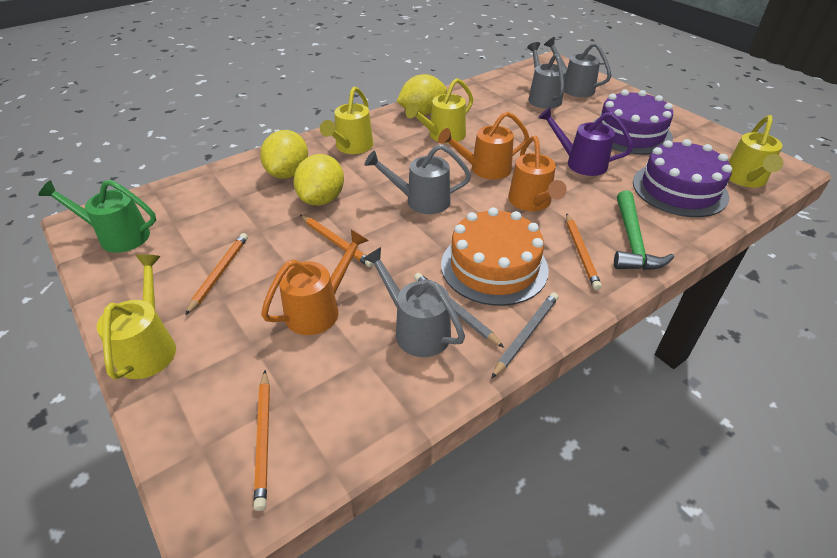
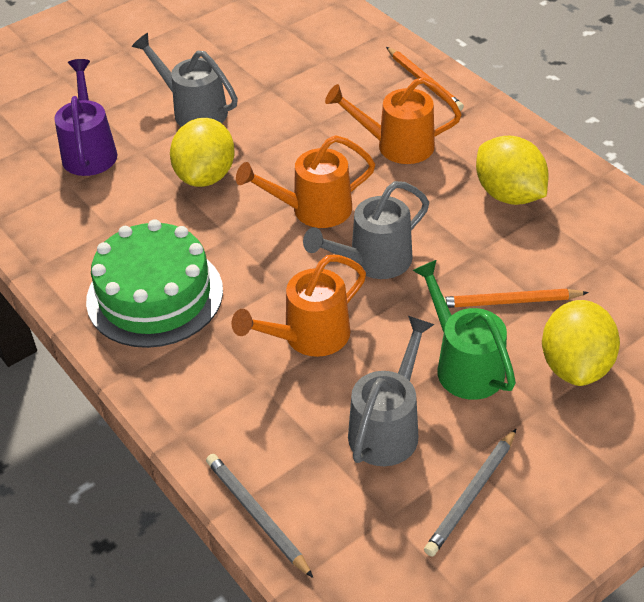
green cake: 0 -> 1
green hammer: 1 -> 0
grey watering can: 4 -> 3
orange cake: 1 -> 0
orange pencil: 4 -> 2
purple cake: 2 -> 0
yellow watering can: 4 -> 0

